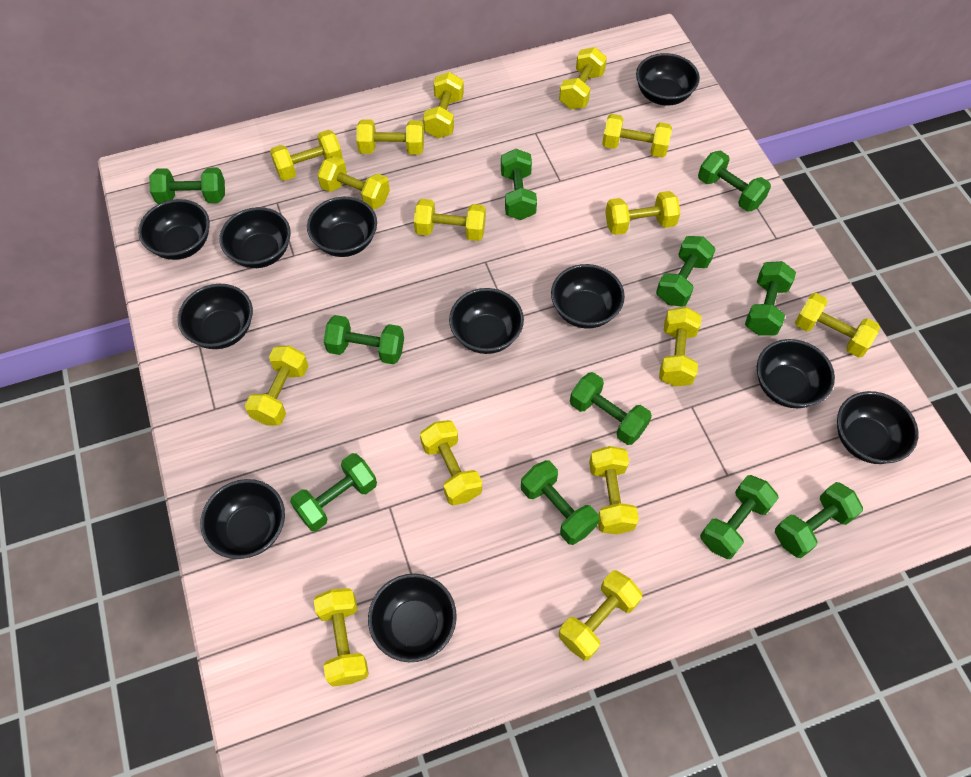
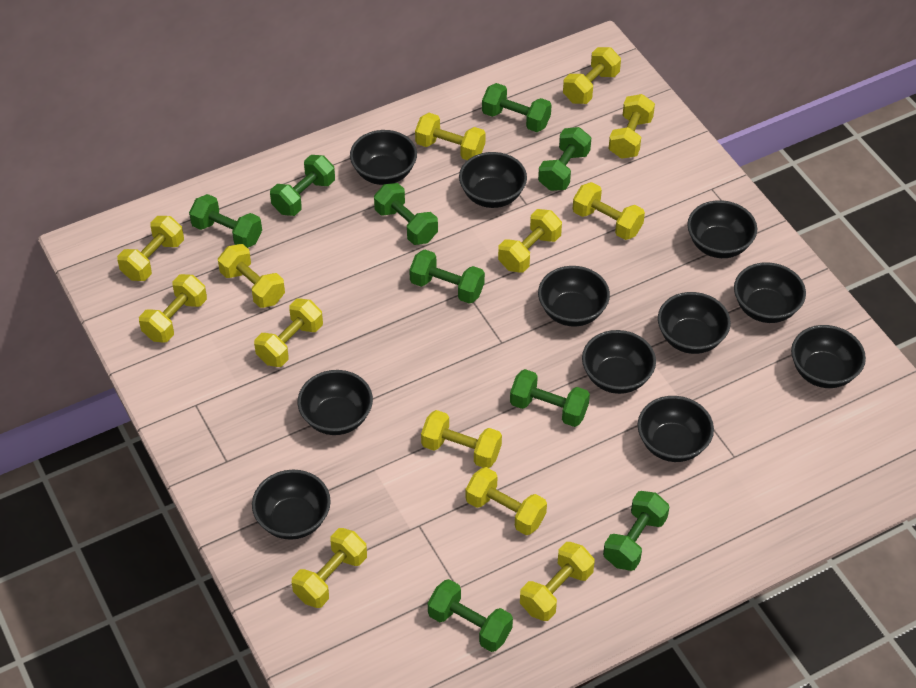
green dumbbell: 11 -> 9
yellow dumbbell: 15 -> 13

